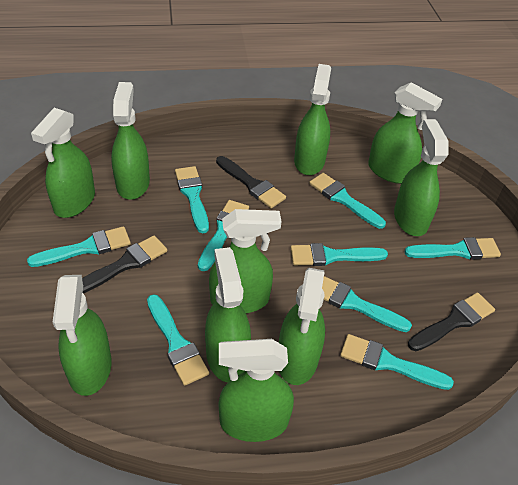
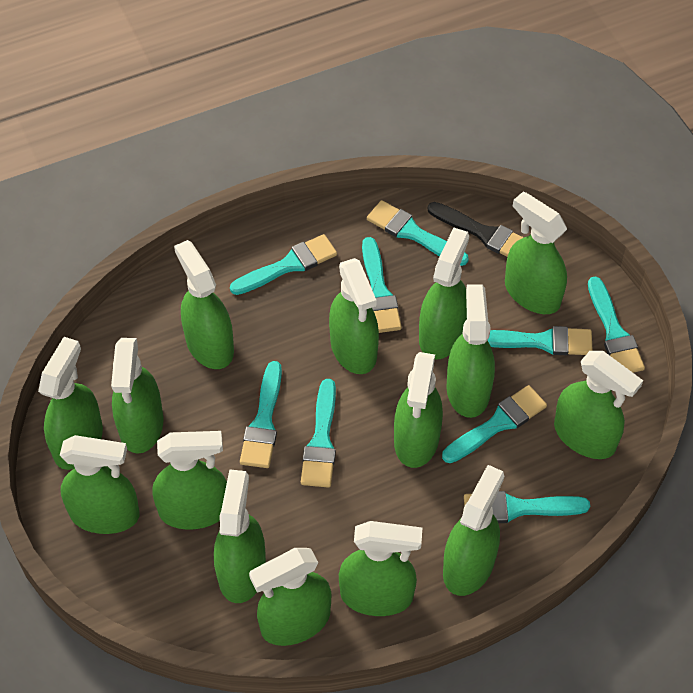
black brush: 3 -> 1
green spray bottle: 10 -> 15

